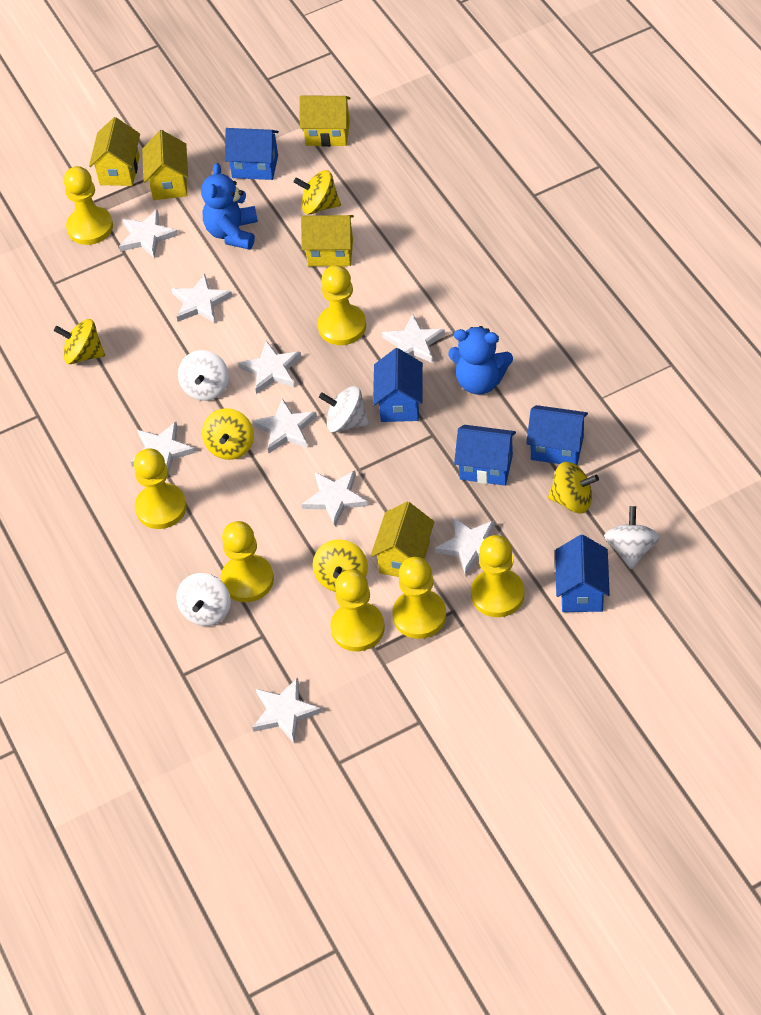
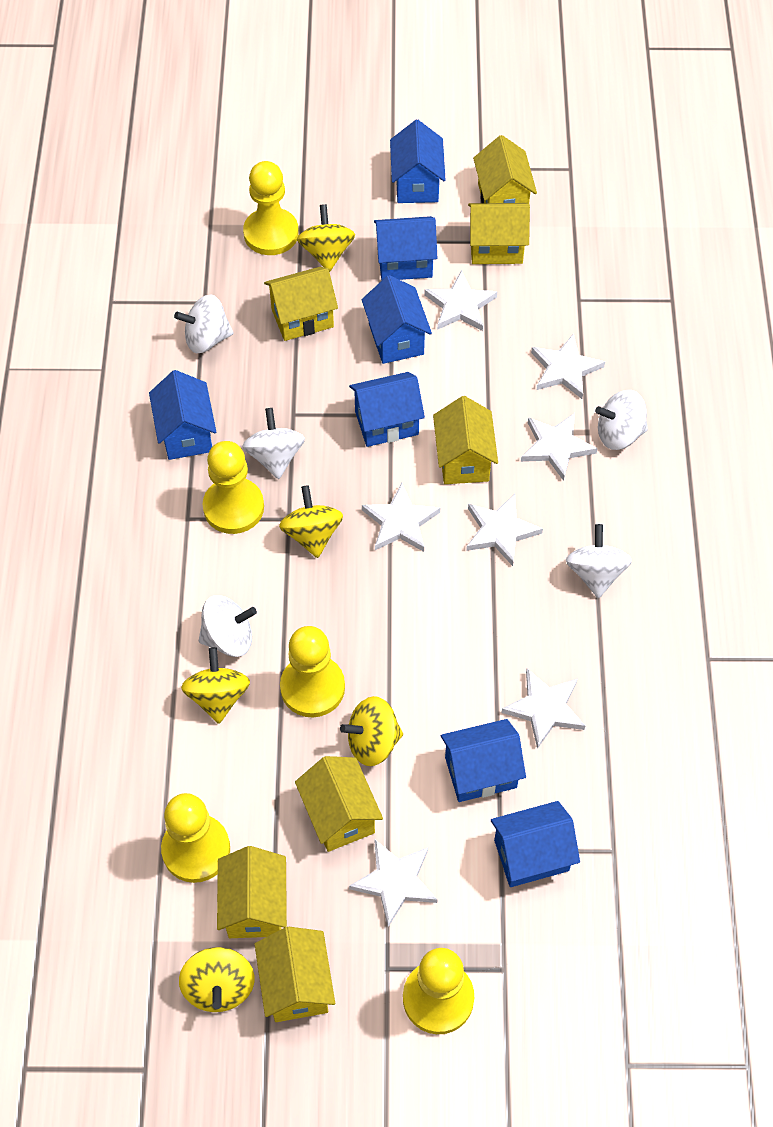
blue house: 5 -> 7
blue teddy bear: 2 -> 0
white spinning top: 4 -> 5
white star: 9 -> 7
yellow house: 5 -> 7
yellow pawn: 7 -> 5

